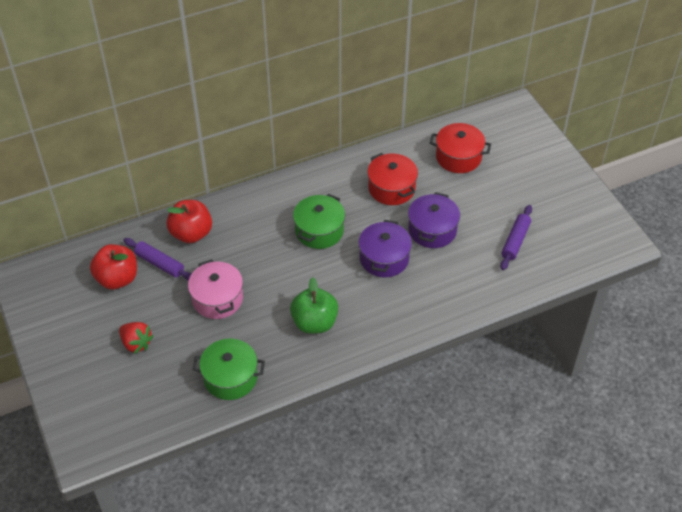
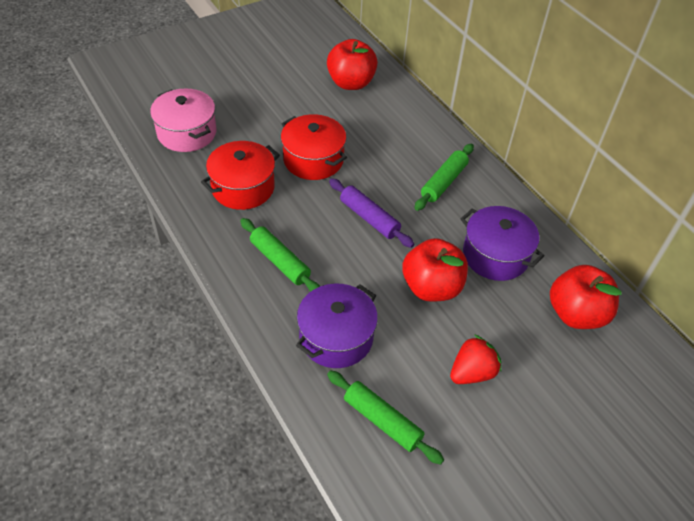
green apple: 1 -> 0
green pot: 2 -> 0
green rolling pin: 0 -> 3
purple rolling pin: 2 -> 1
red apple: 2 -> 3

